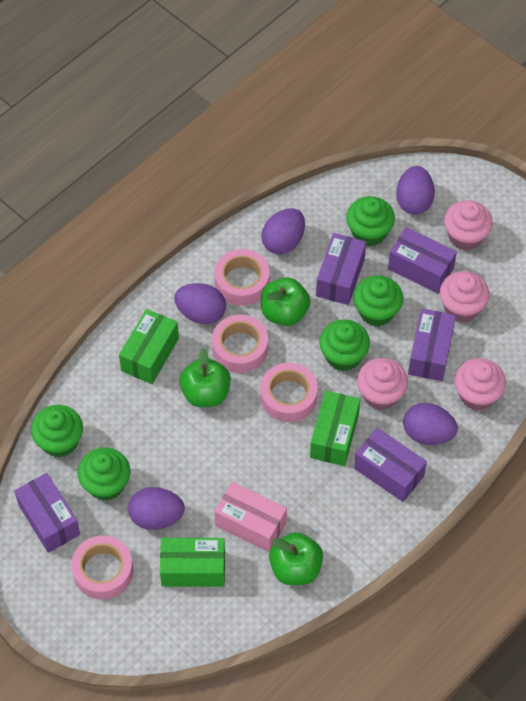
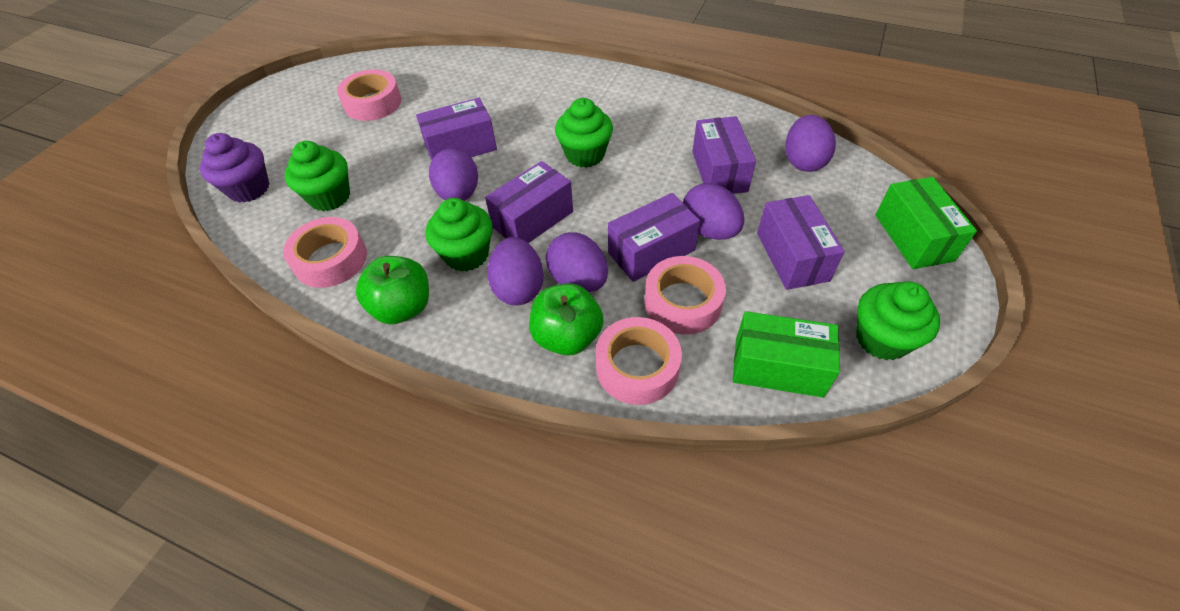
green apple: 3 -> 2
green box: 3 -> 2
green cupcake: 5 -> 4
pink box: 1 -> 0
pink cupcake: 4 -> 0
purple cupcake: 0 -> 1

